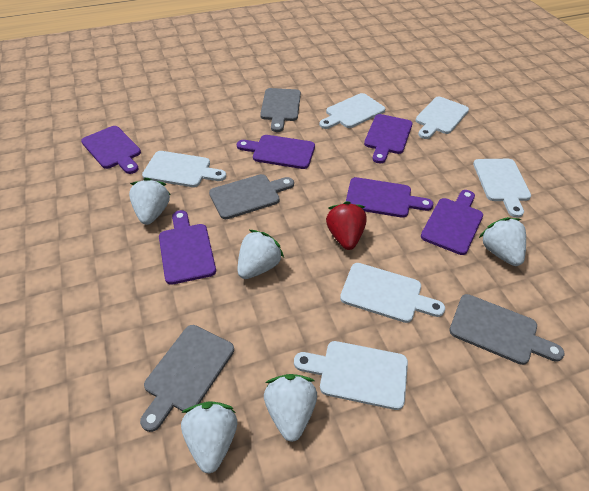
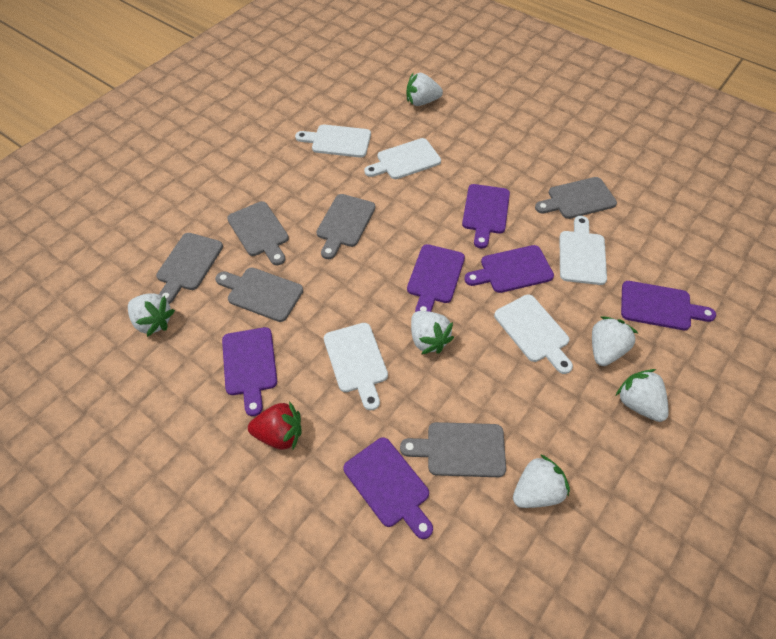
grey cutting board: 4 -> 6
white cutting board: 6 -> 5
white strawberry: 5 -> 6

